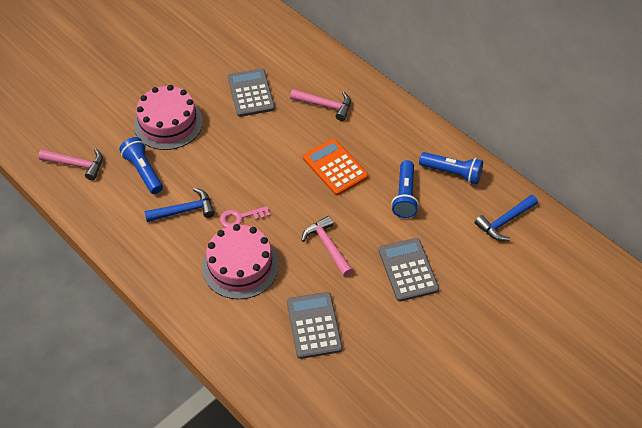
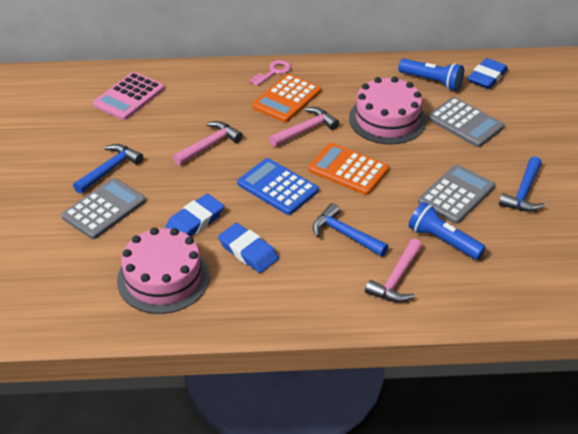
blue calculator: 0 -> 1
blue eraser: 0 -> 3
blue flashlight: 3 -> 2
blue hammer: 2 -> 3
orange calculator: 1 -> 2
pink calculator: 0 -> 1

